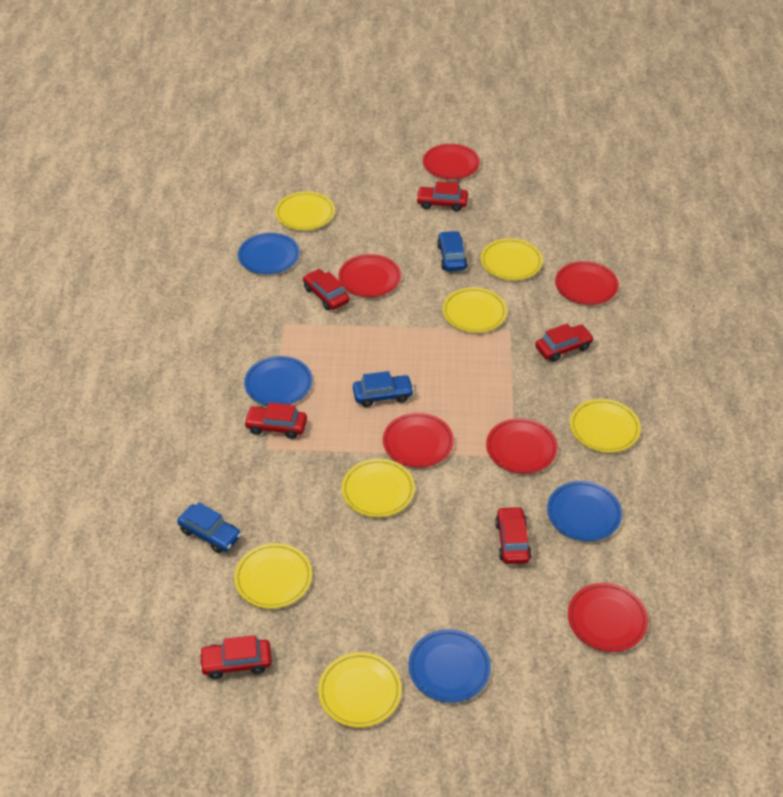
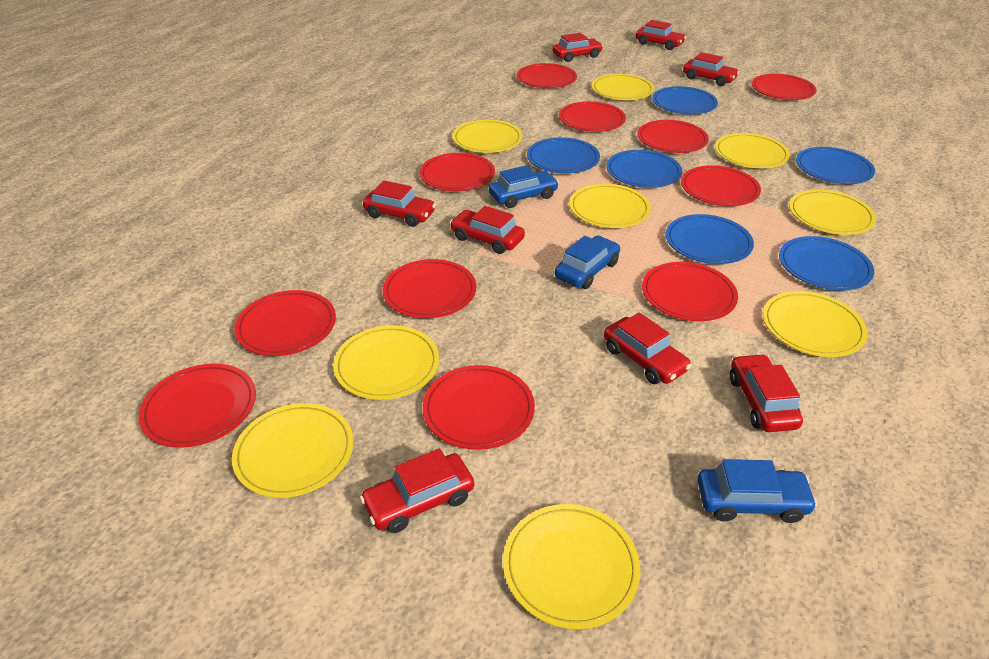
blue plate: 4 -> 6
red car: 6 -> 8
red plate: 6 -> 11
yellow plate: 7 -> 9

